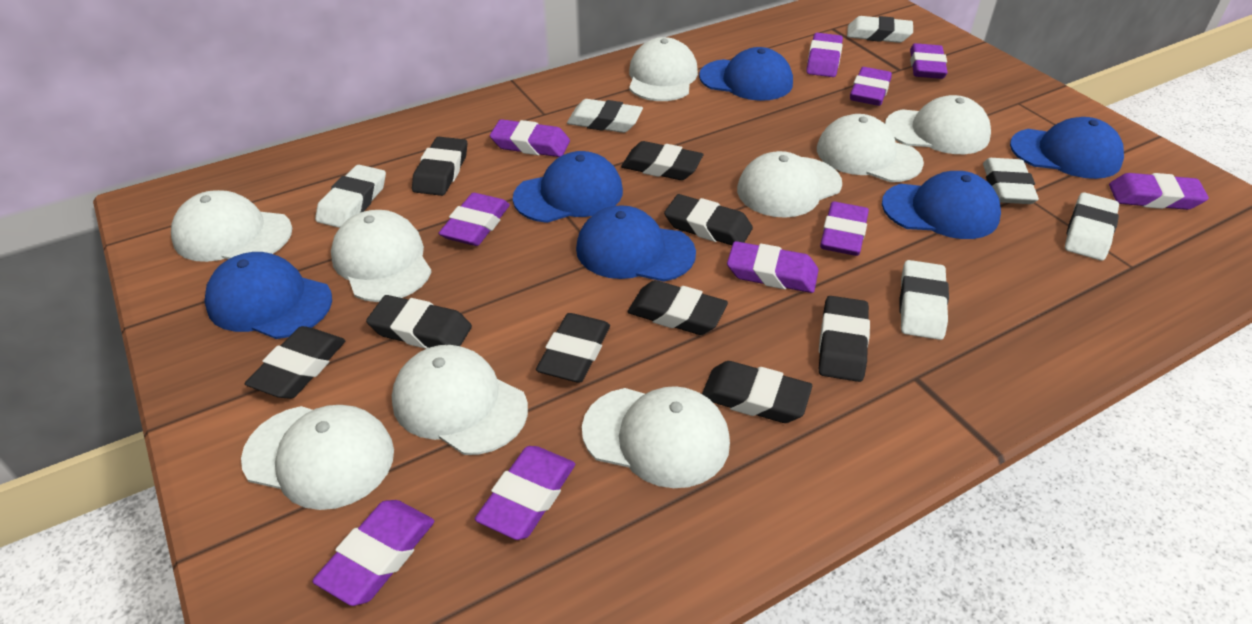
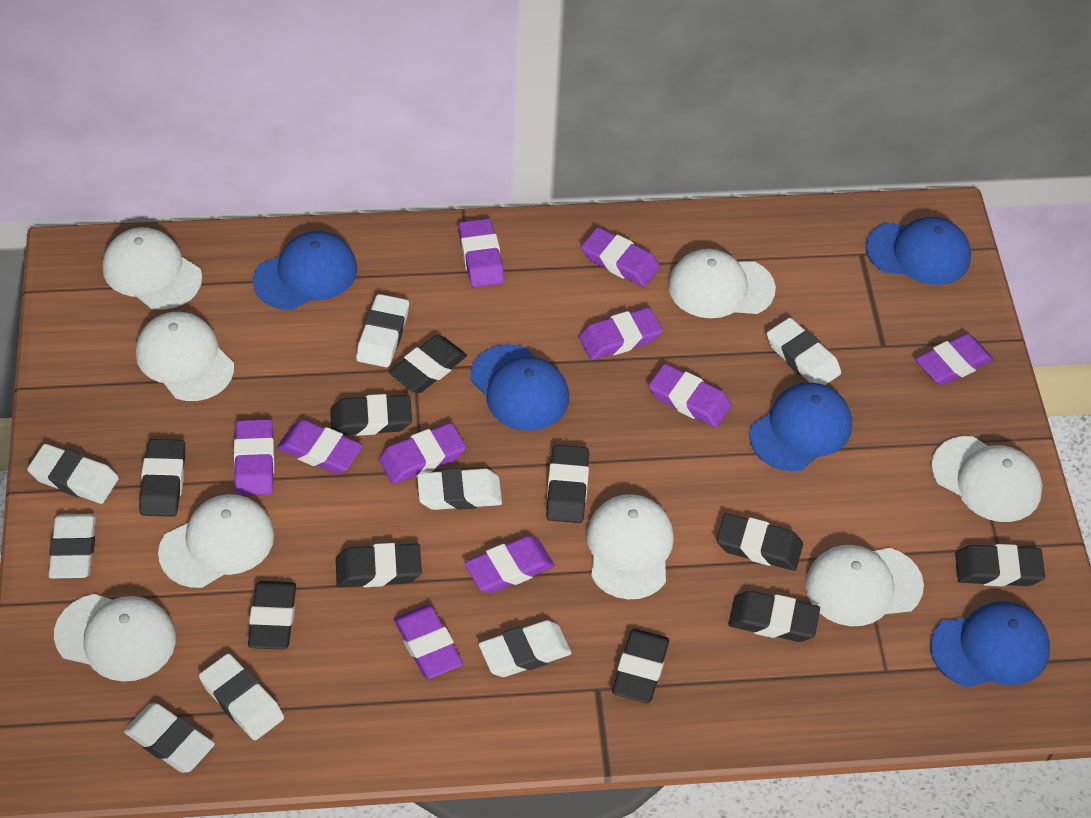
black eraser: 9 -> 10
blue cap: 6 -> 5
white cap: 9 -> 8
white eraser: 6 -> 8

